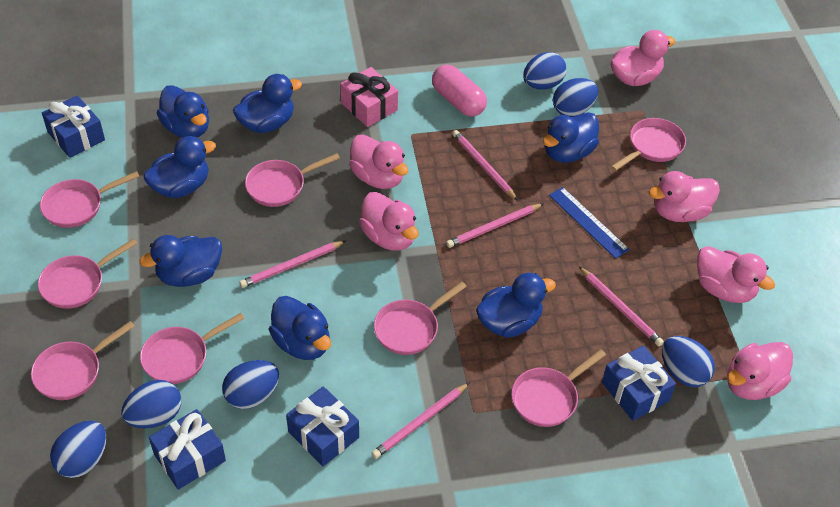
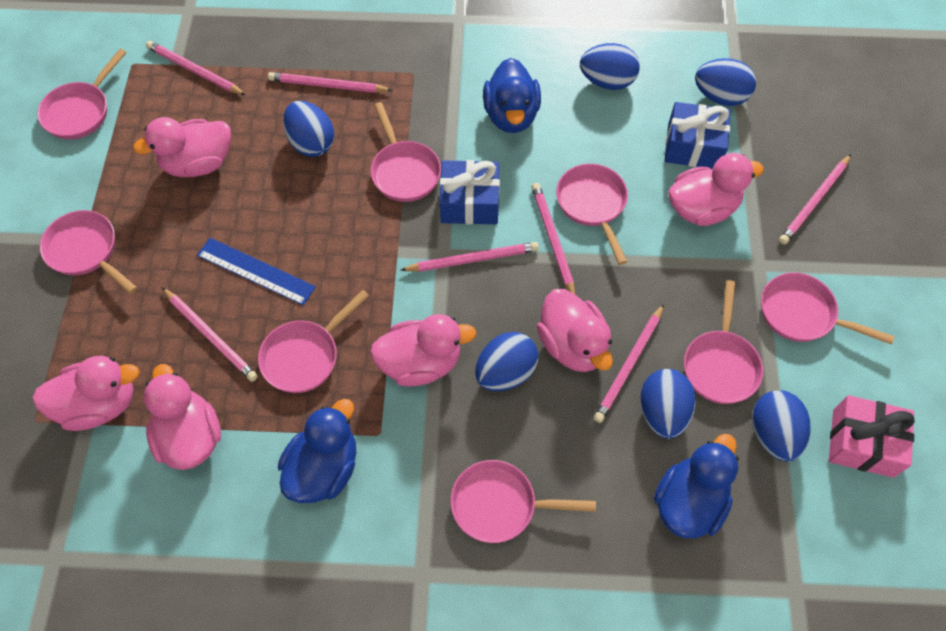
blue duck: 7 -> 3
blue gift: 4 -> 2
pink capsule: 1 -> 0
pink pencil: 5 -> 7

